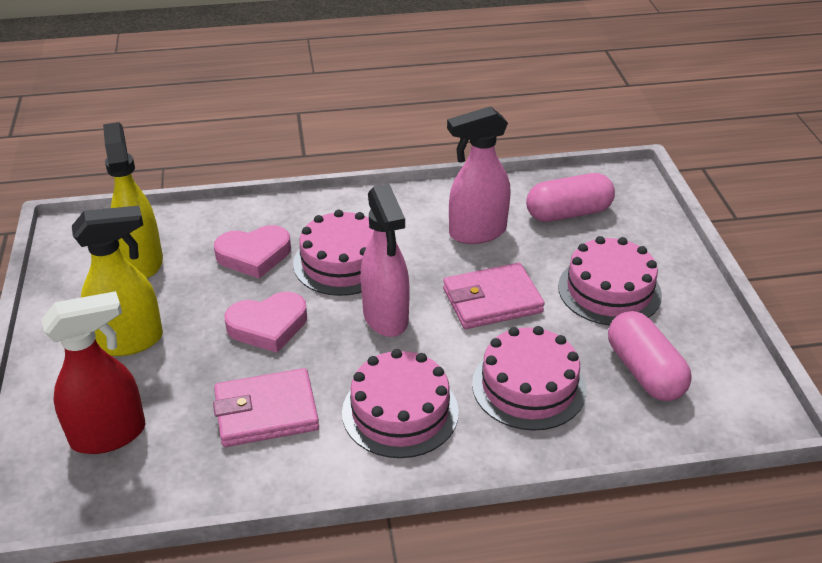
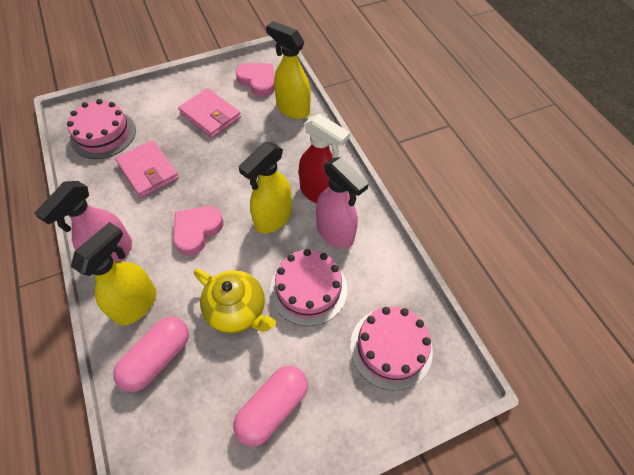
pink cake: 4 -> 3
yellow spray bottle: 2 -> 3
yellow teapot: 0 -> 1

